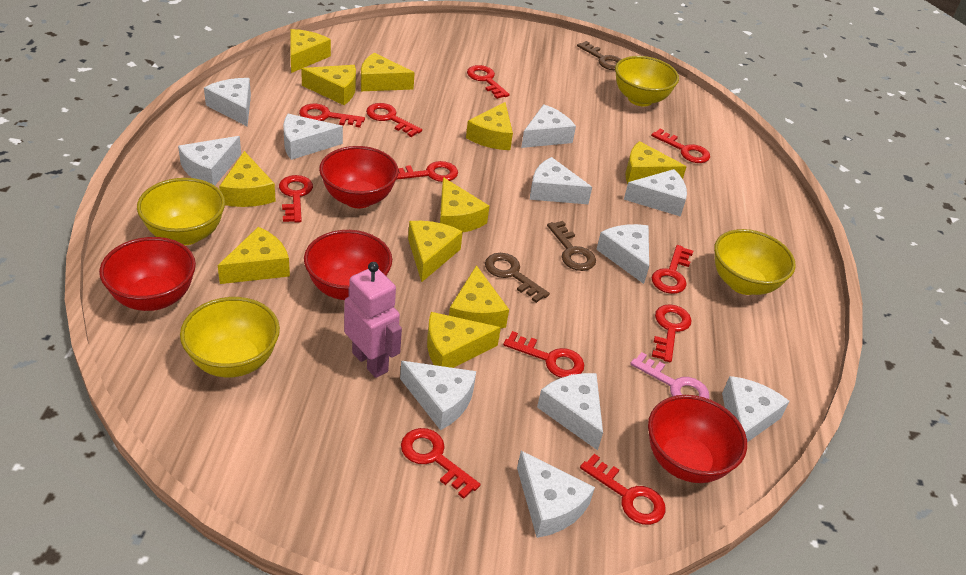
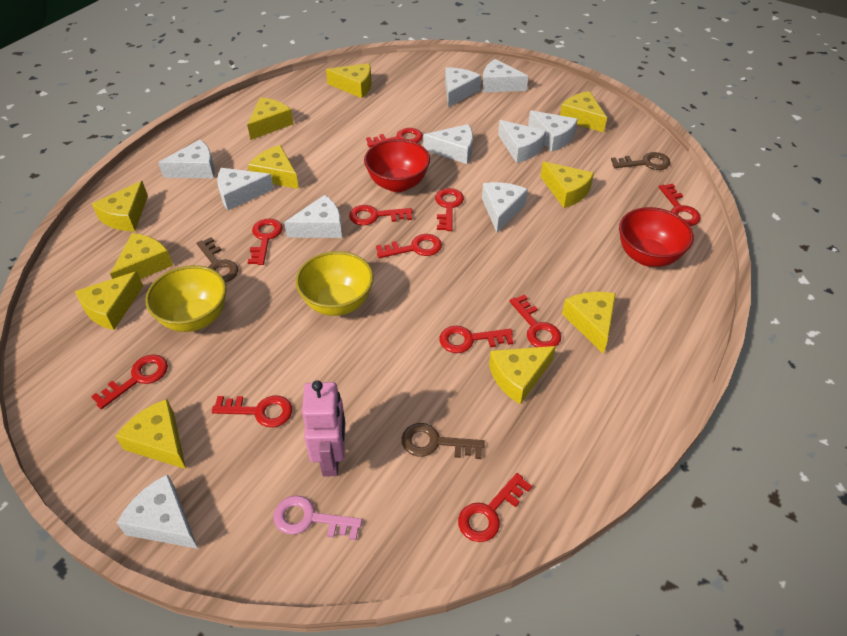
red bowl: 4 -> 2
white cheese: 11 -> 10
yellow bowl: 4 -> 2

